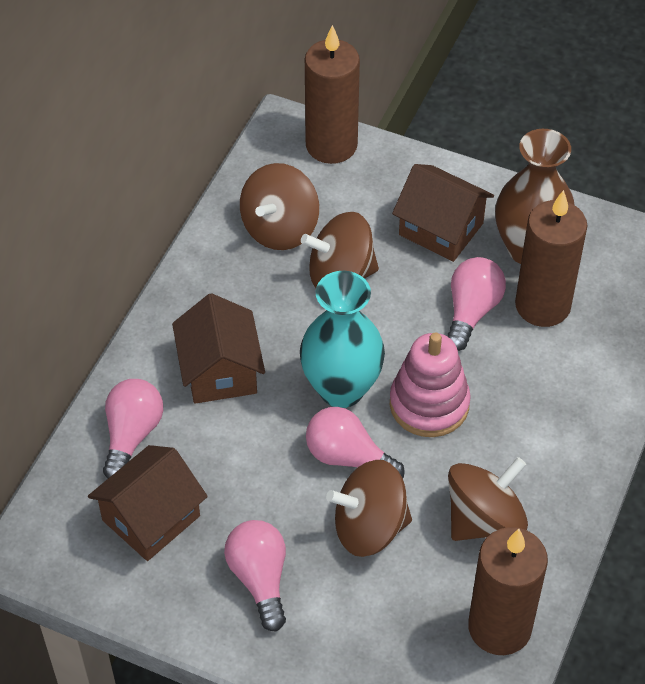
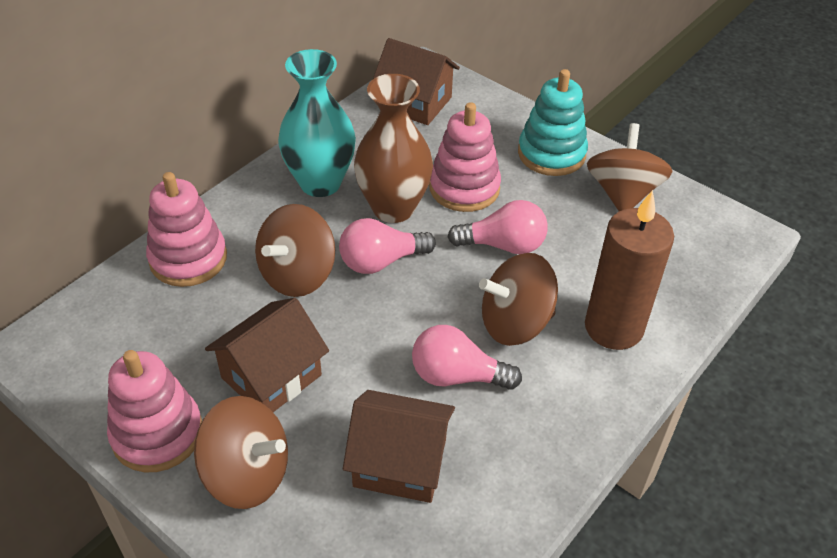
brown candle: 3 -> 1
pink light bulb: 4 -> 3
pink stacking toy: 1 -> 3
turquoise stacking toy: 0 -> 1

